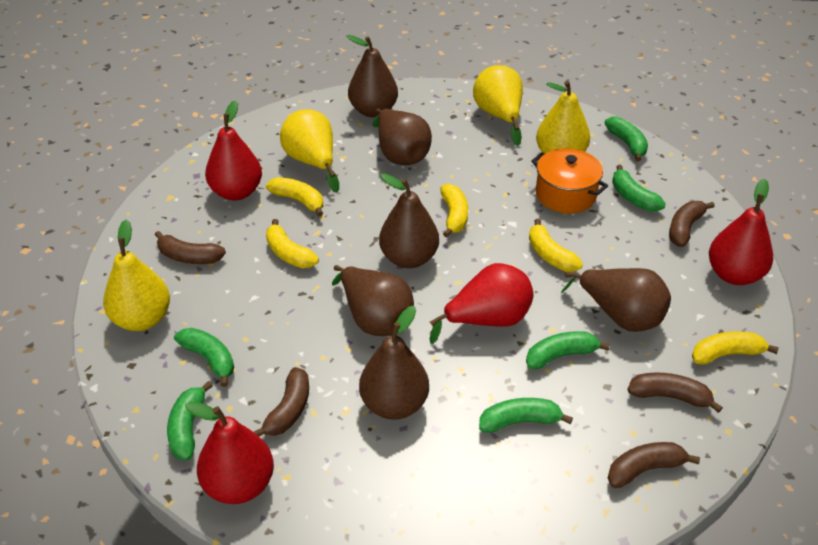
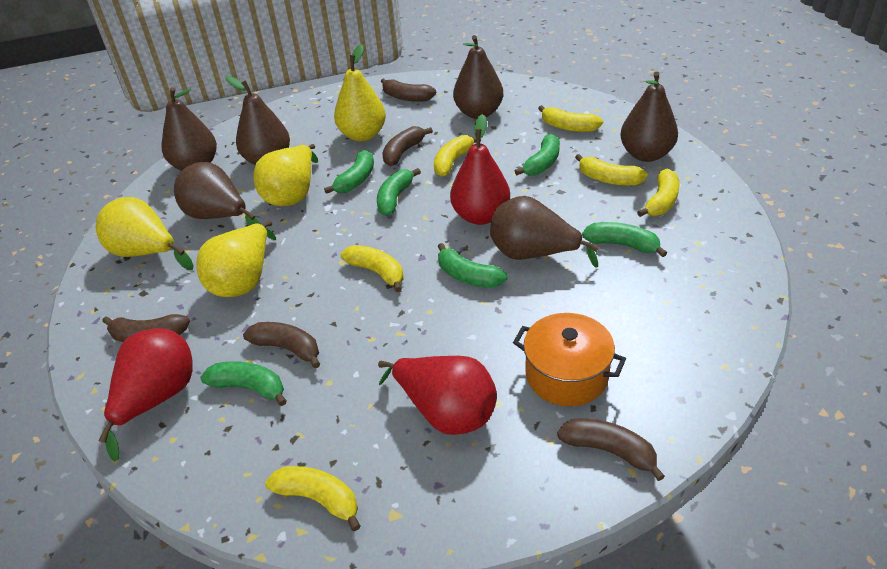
red pear: 4 -> 3
yellow banana: 5 -> 6

